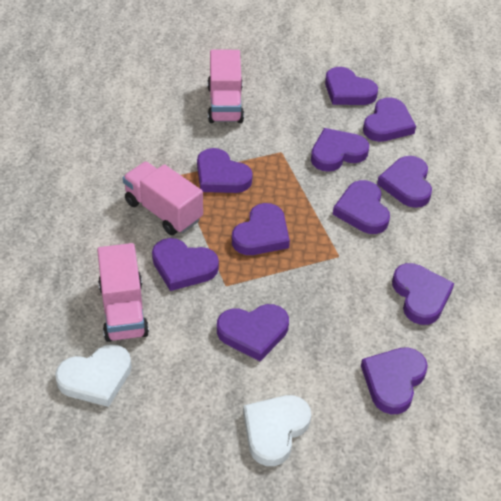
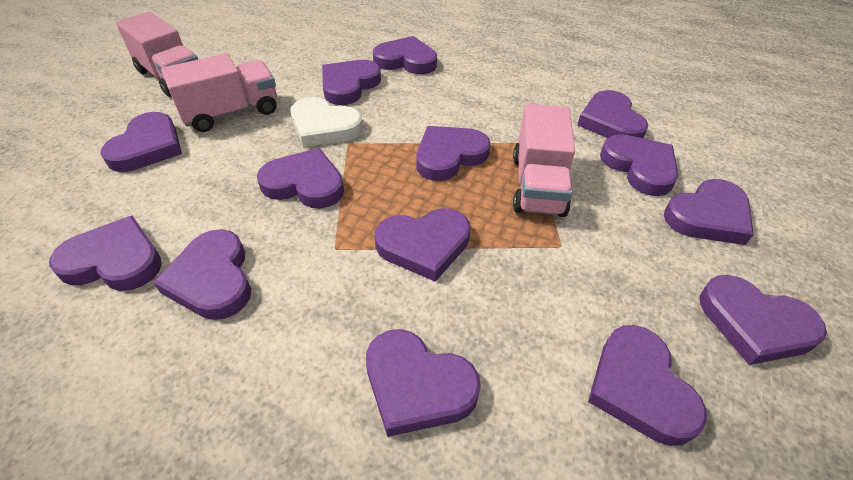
purple heart: 11 -> 14
white heart: 2 -> 1

